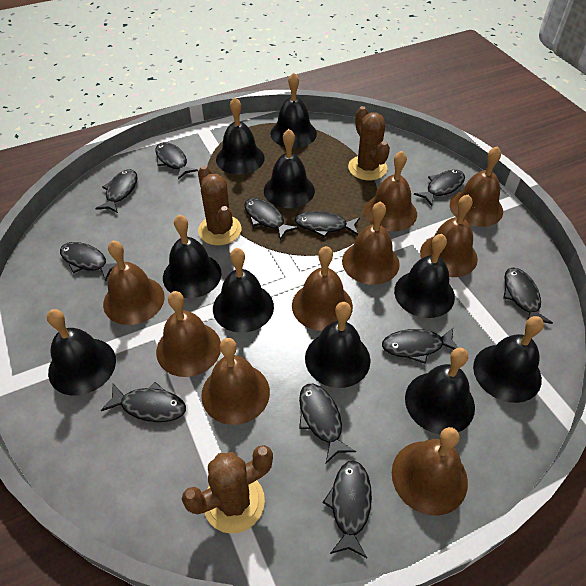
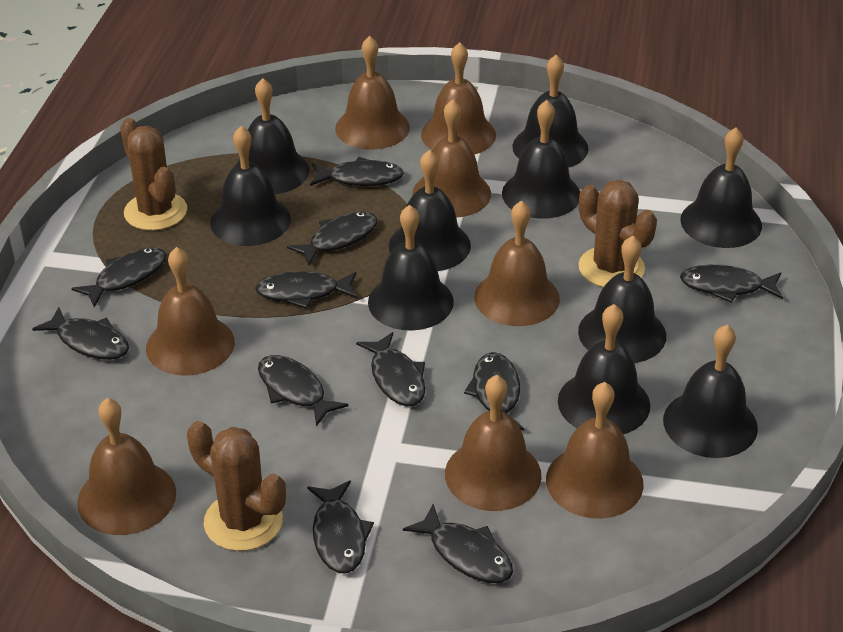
brown bell: 9 -> 8

